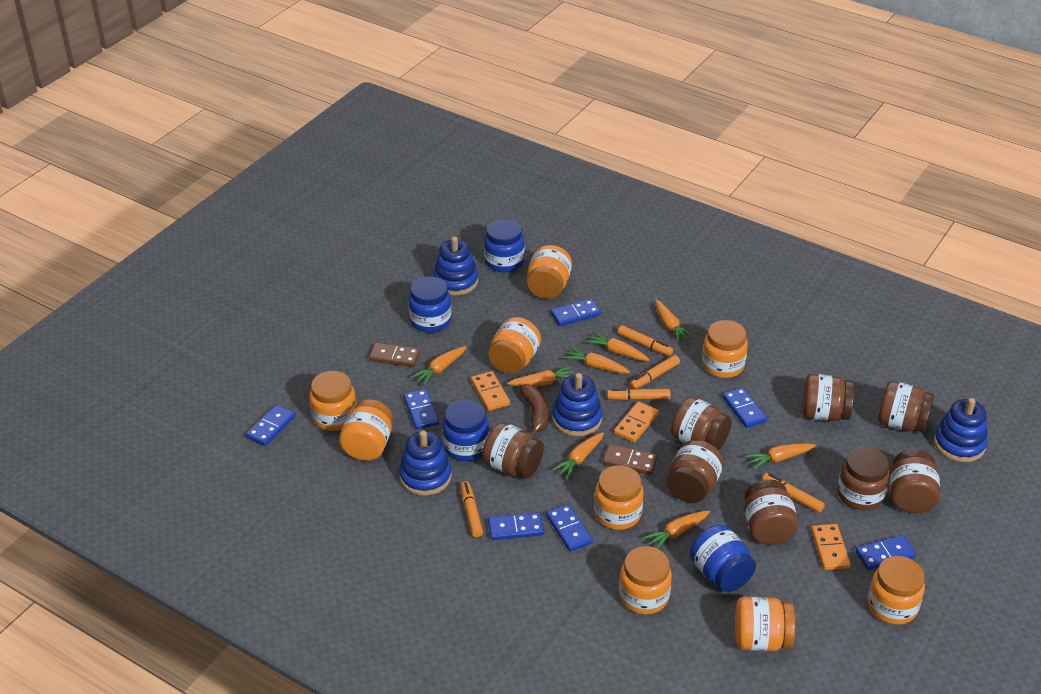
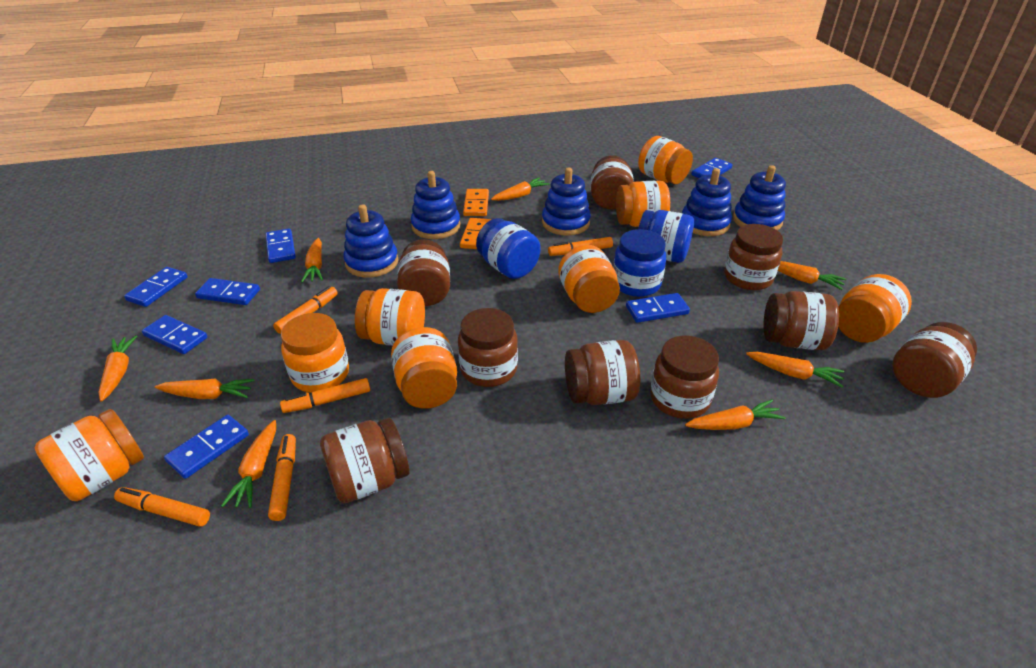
blue jar: 4 -> 3
blue stacking toy: 4 -> 5
brown banana: 1 -> 0
brown domino: 2 -> 0
brown jar: 8 -> 9
orange domino: 3 -> 2
orange jar: 9 -> 8

